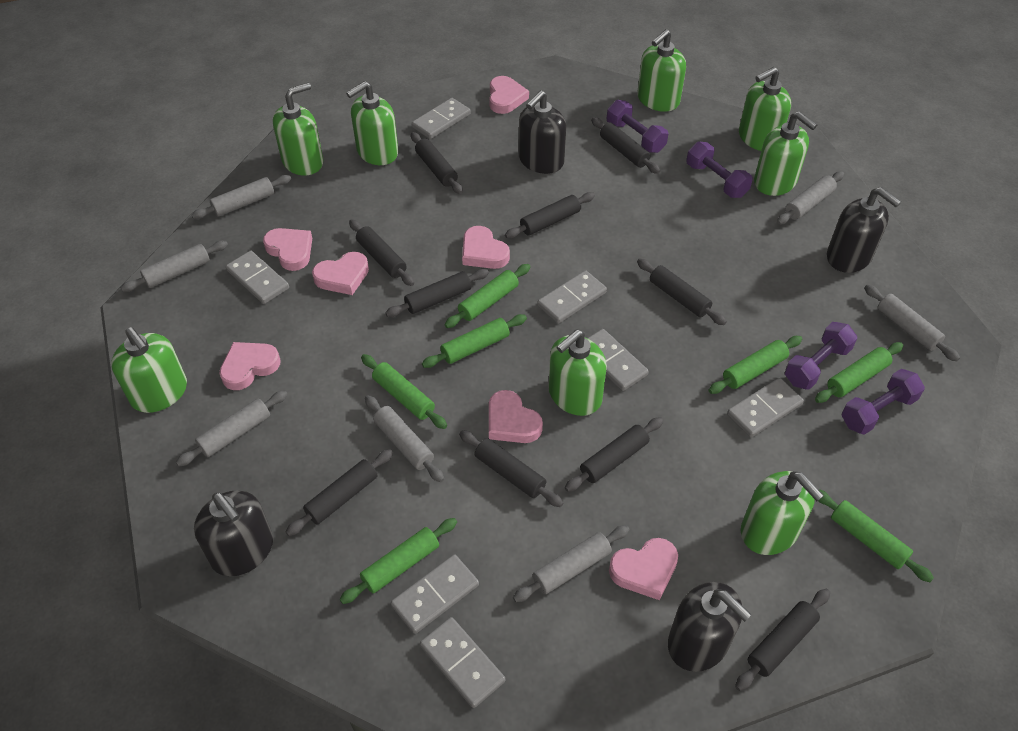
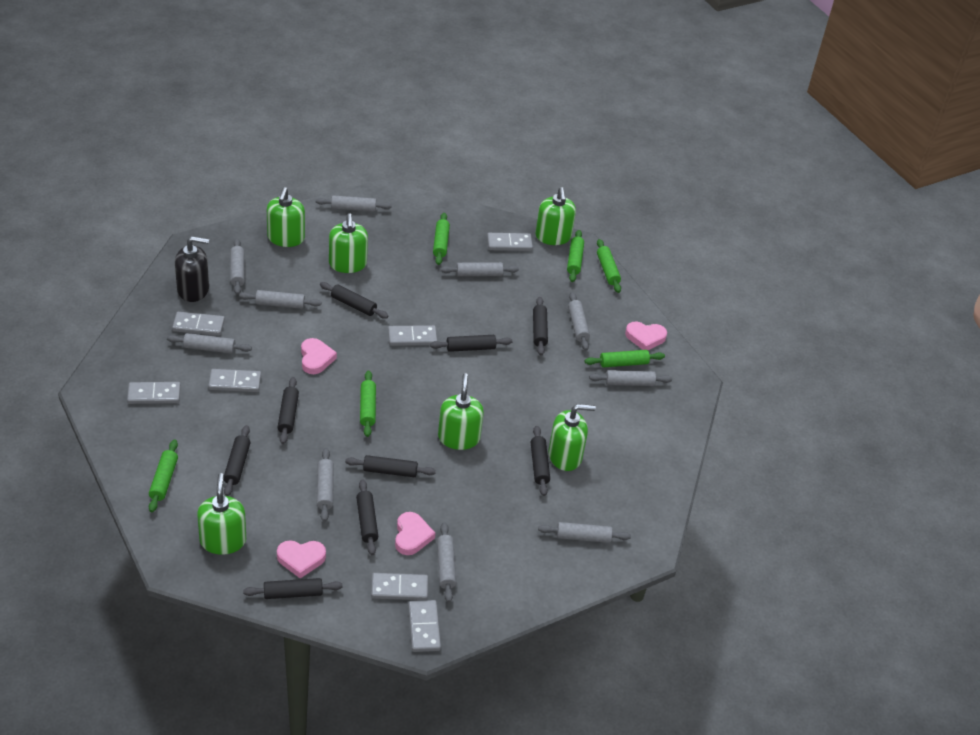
black rolling pin: 10 -> 9
black soap dispenser: 4 -> 1
green rolling pin: 7 -> 6
green soap dispenser: 8 -> 6
grey rolling pin: 7 -> 10
pink heart: 7 -> 4
purple dumbbell: 4 -> 0

